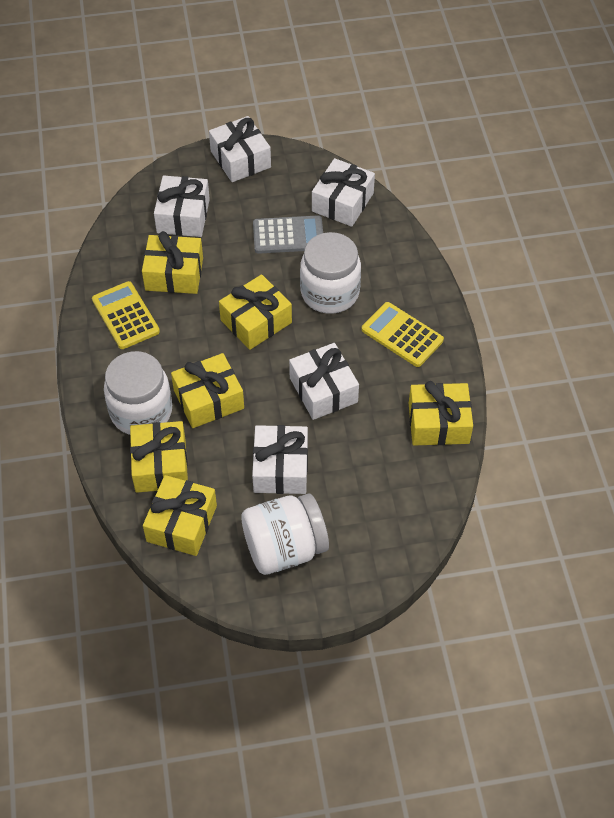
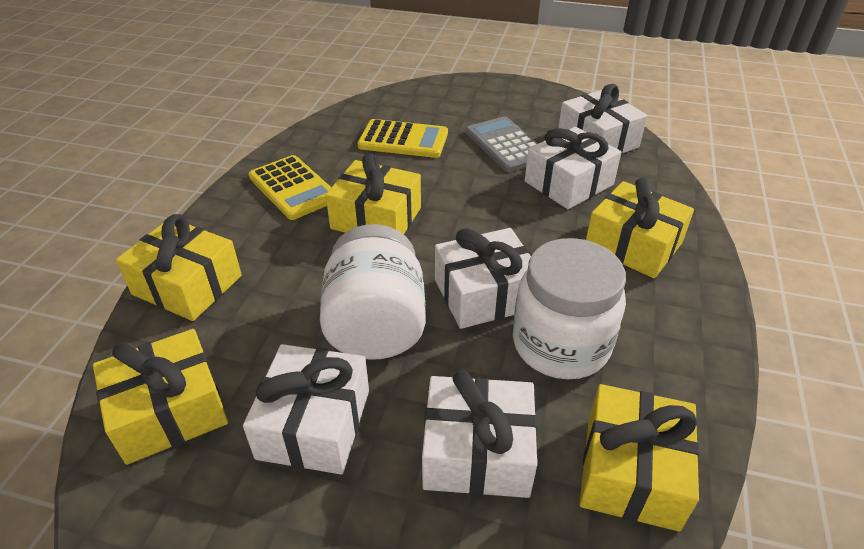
white jar: 3 -> 2
yellow gift: 6 -> 5

